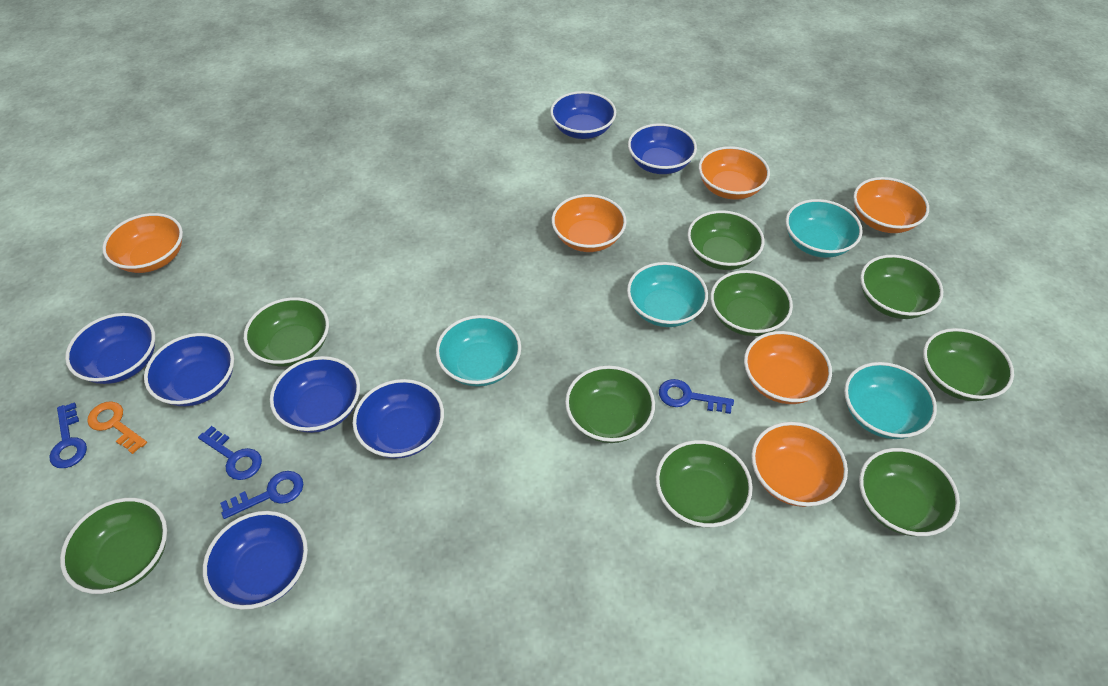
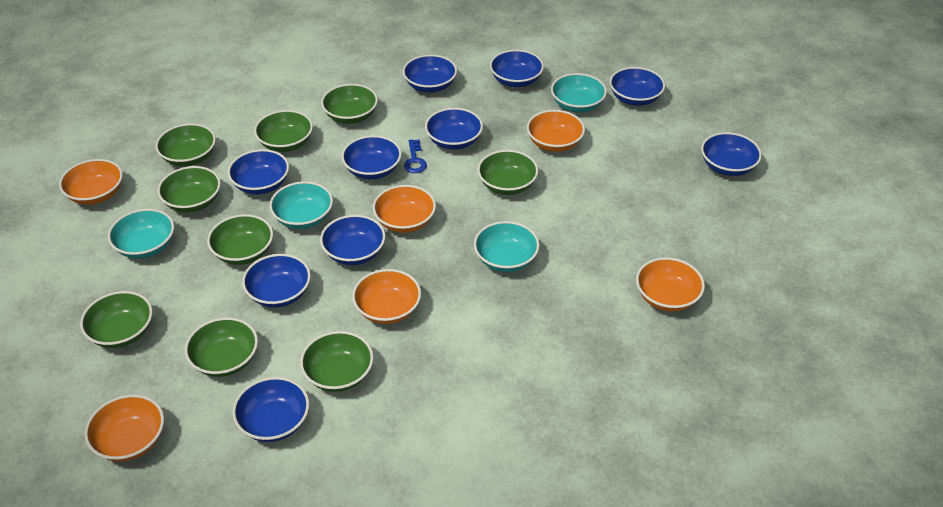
blue bowl: 7 -> 10
blue key: 4 -> 1
orange key: 1 -> 0

